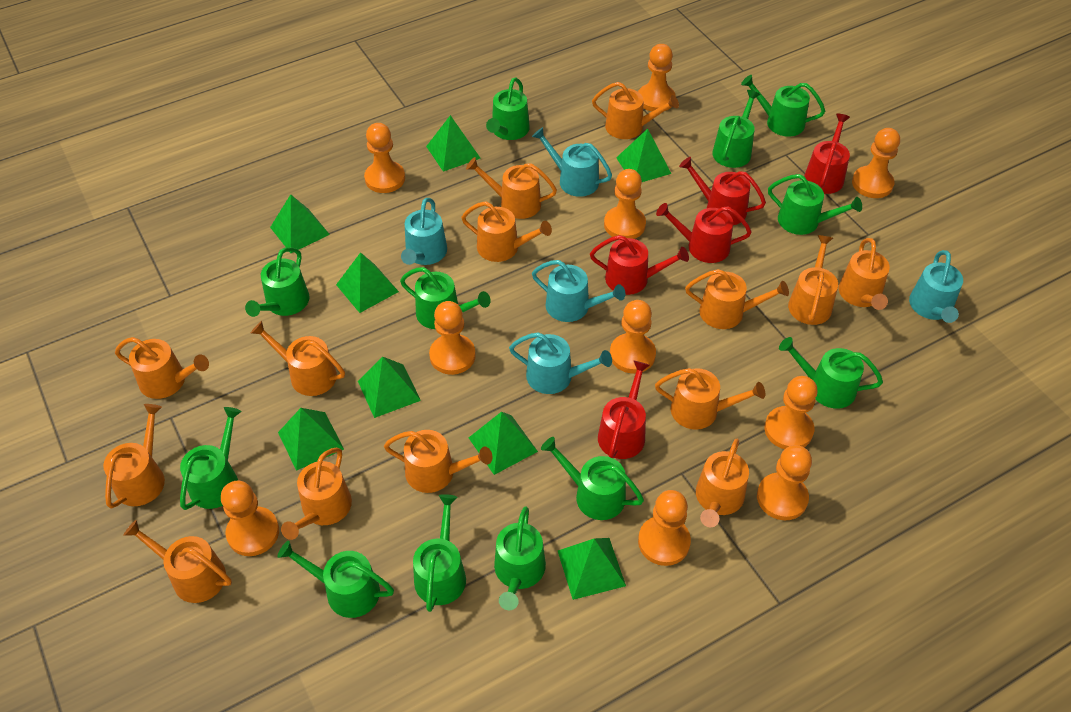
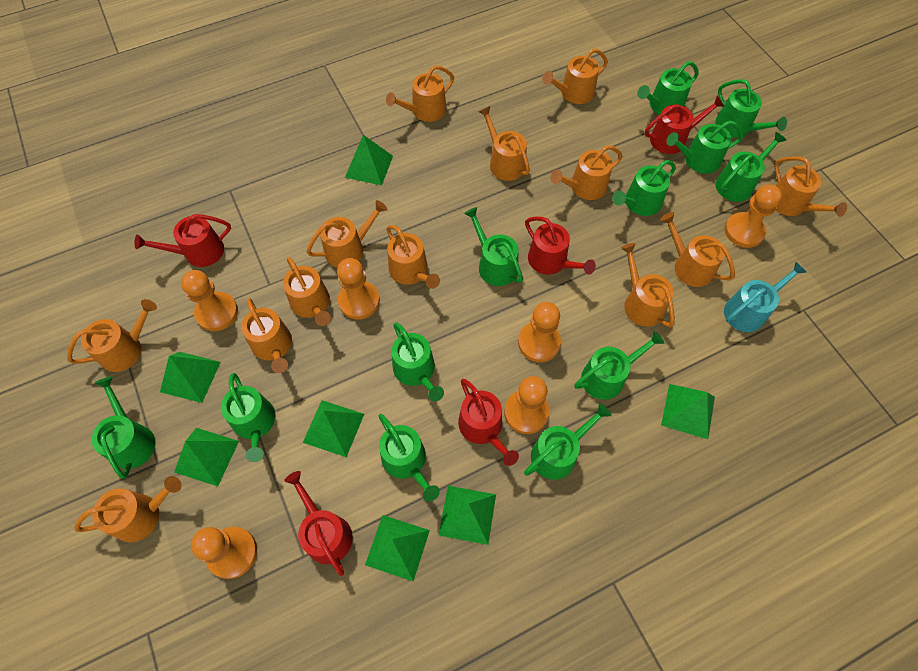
green pyramid: 8 -> 7
orange pawn: 10 -> 6
orange watering can: 14 -> 13
turquoise watering can: 5 -> 1

